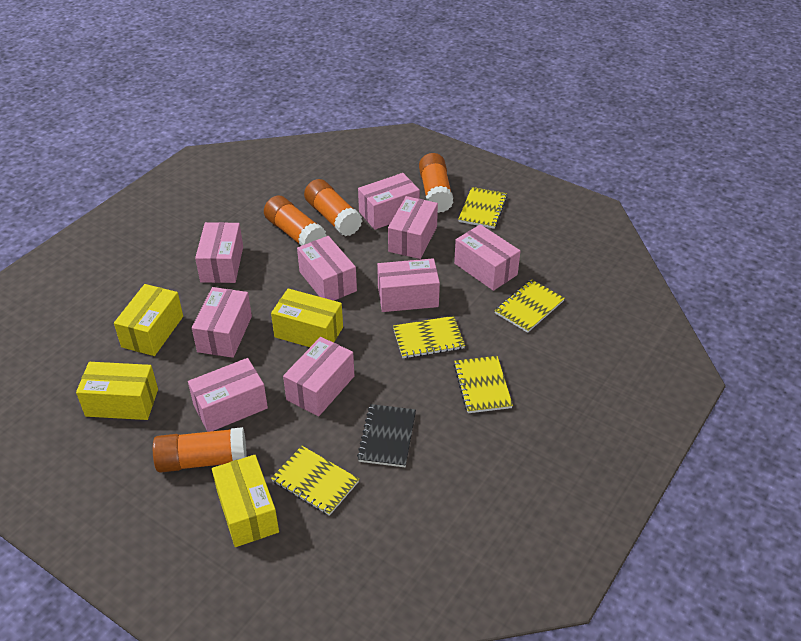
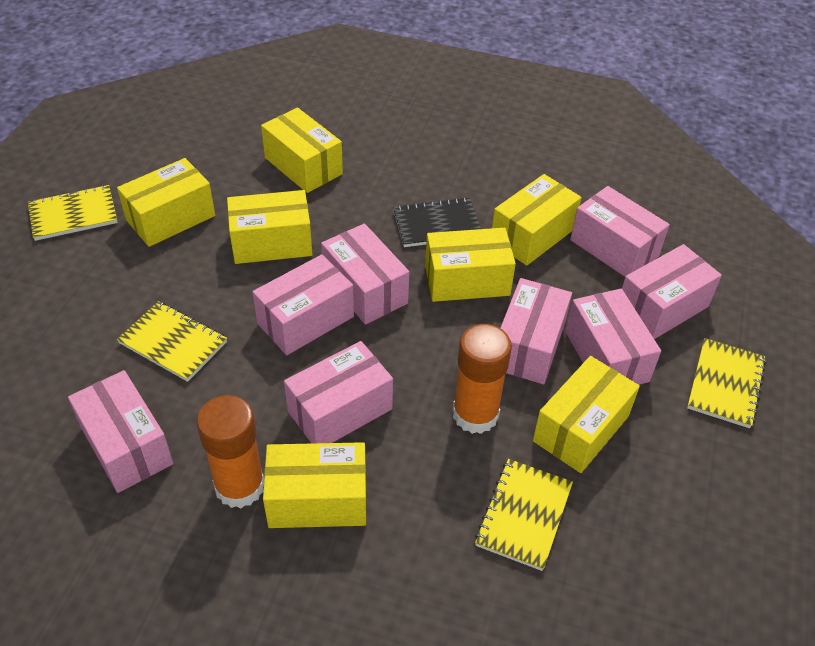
orange glue stick: 4 -> 2
pink box: 9 -> 8
yellow box: 4 -> 7
yellow notebook: 5 -> 4

